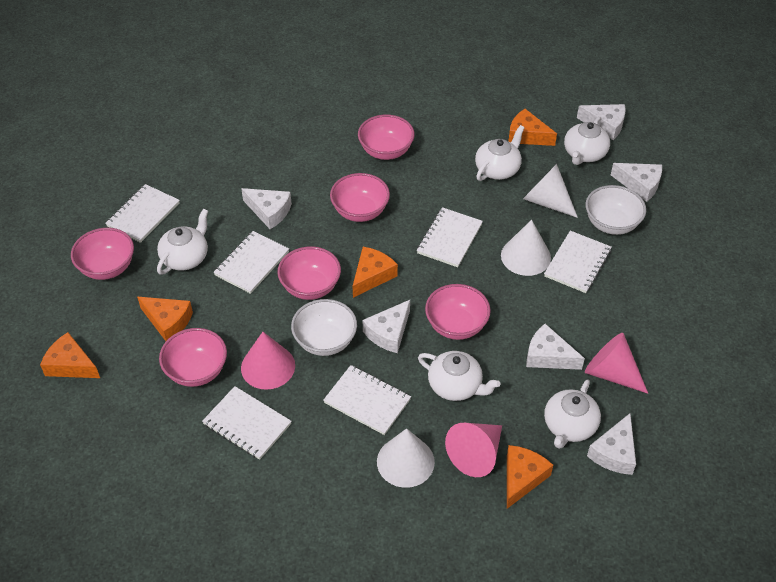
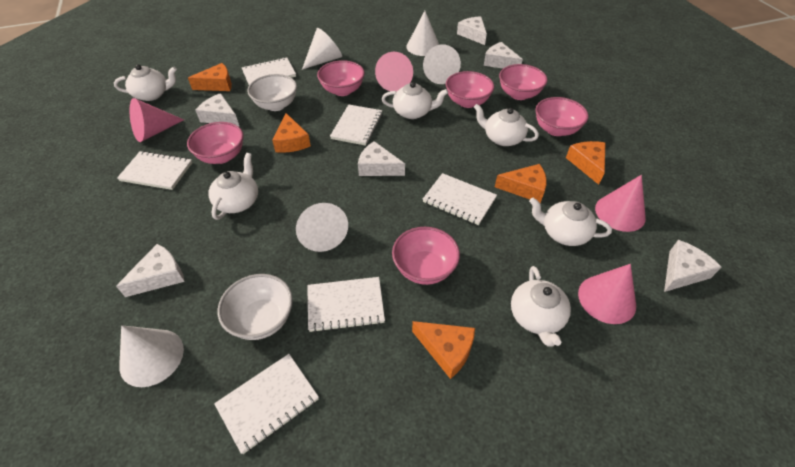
pink cone: 3 -> 4
white cone: 3 -> 5
white teapot: 5 -> 6

